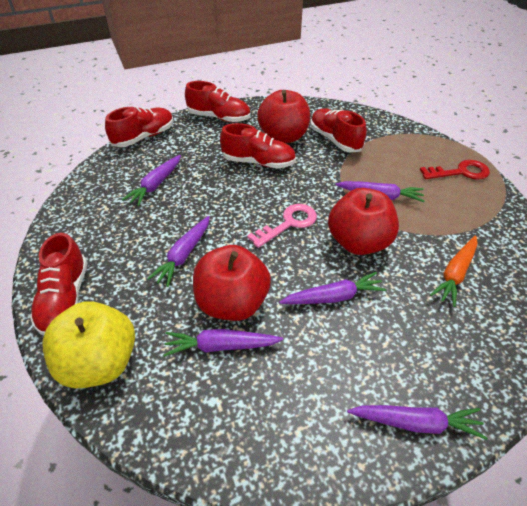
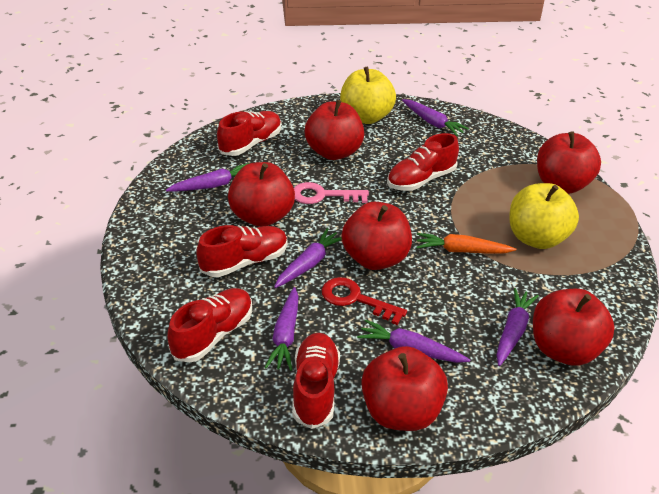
red apple: 3 -> 6
yellow apple: 1 -> 2

